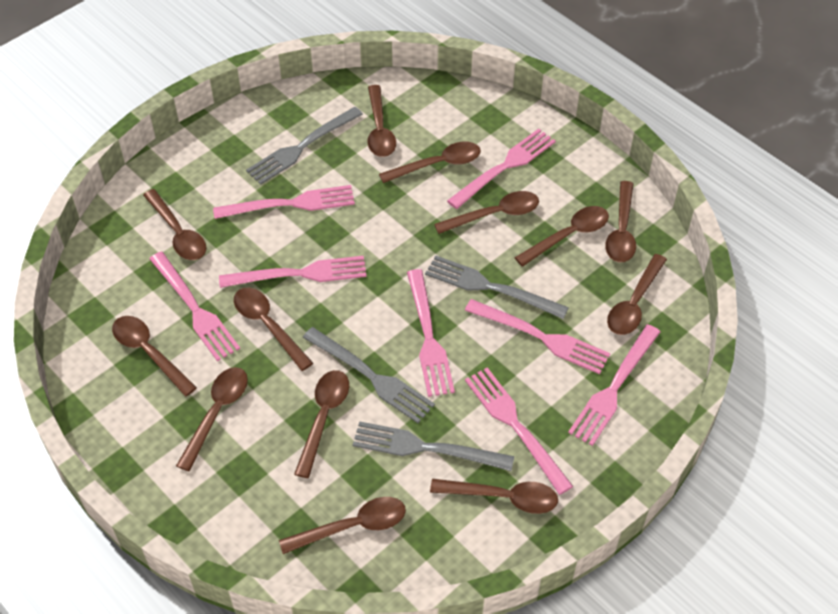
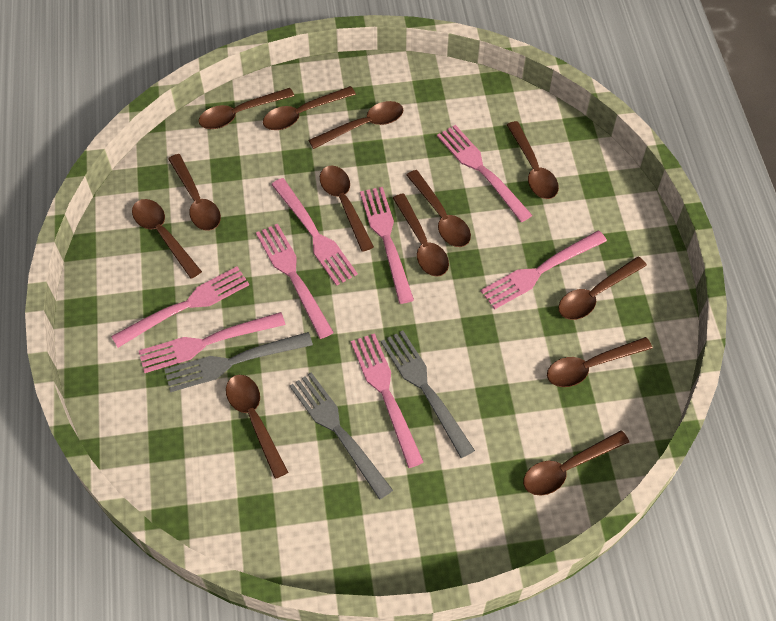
grey fork: 4 -> 3

